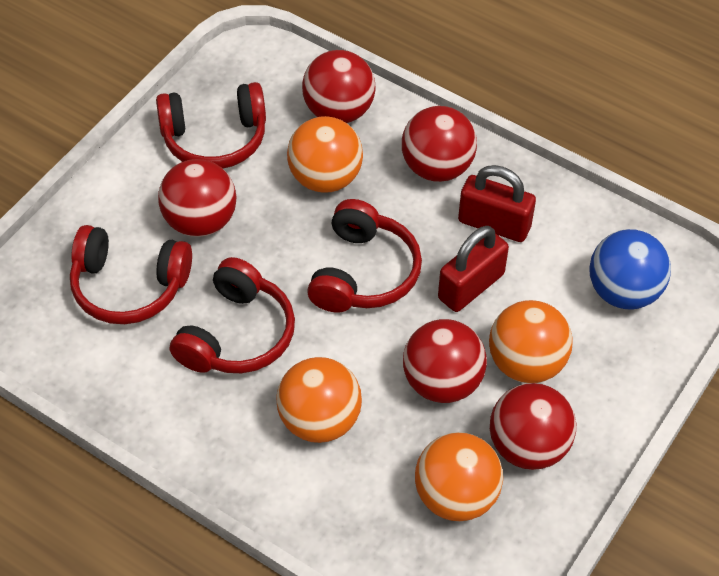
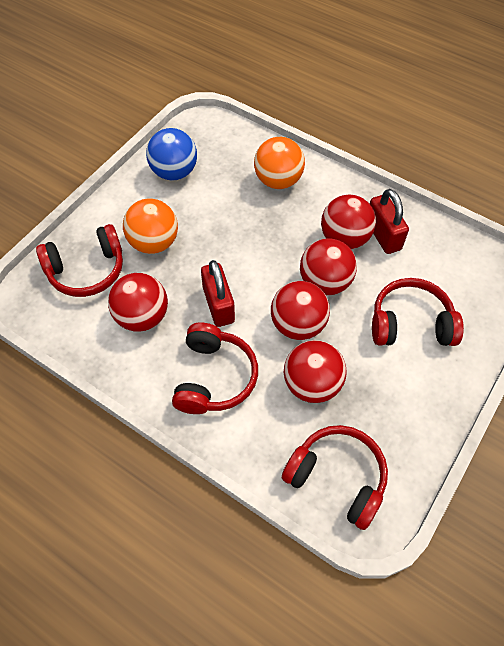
orange ball: 4 -> 2

